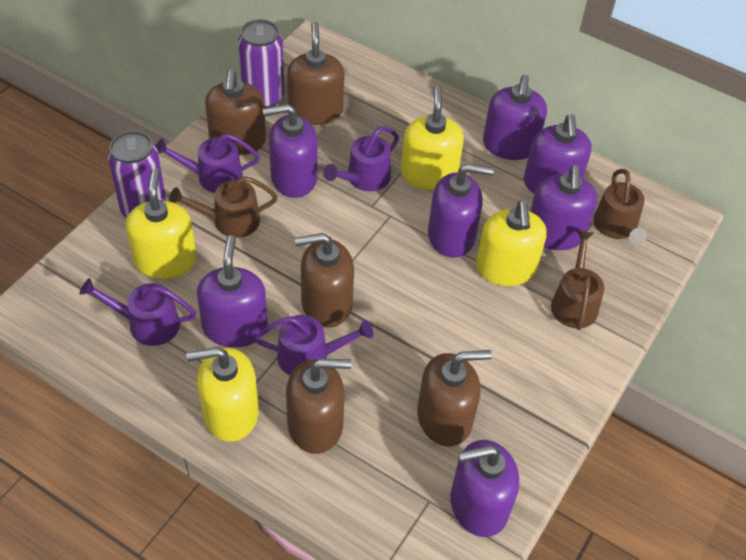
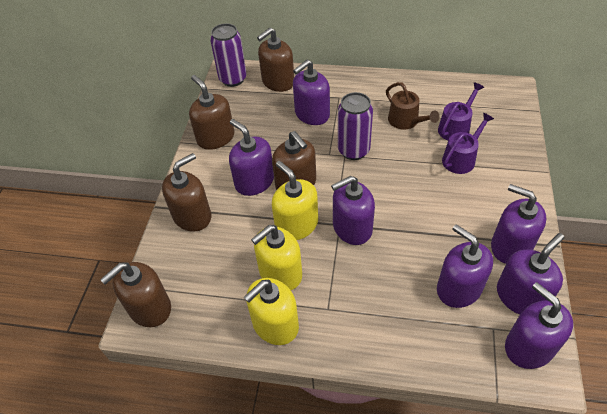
brown watering can: 3 -> 1
purple watering can: 4 -> 2
yellow soap dispenser: 4 -> 3

